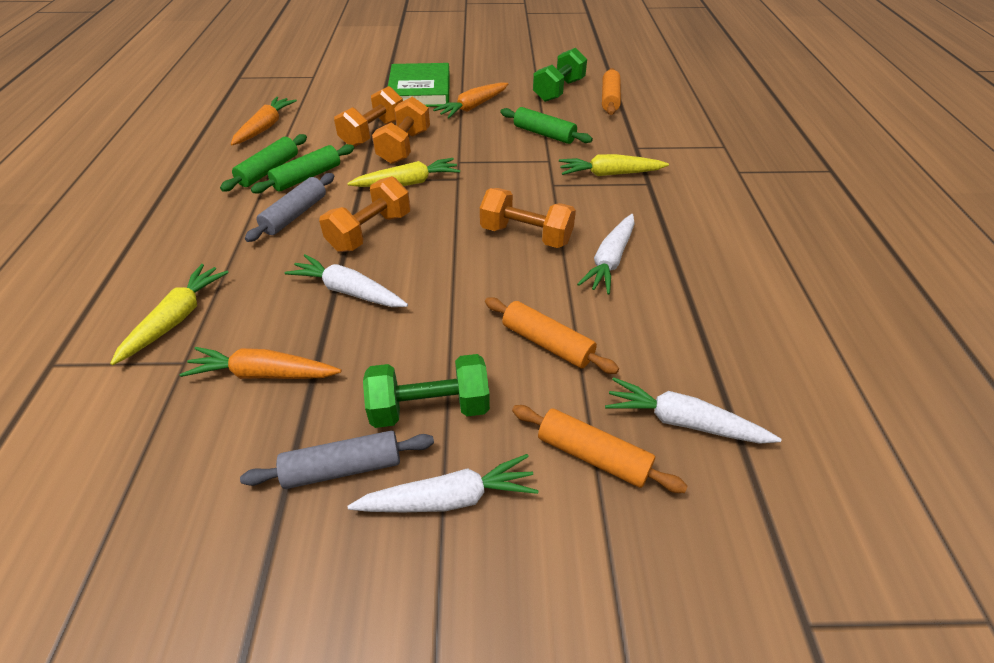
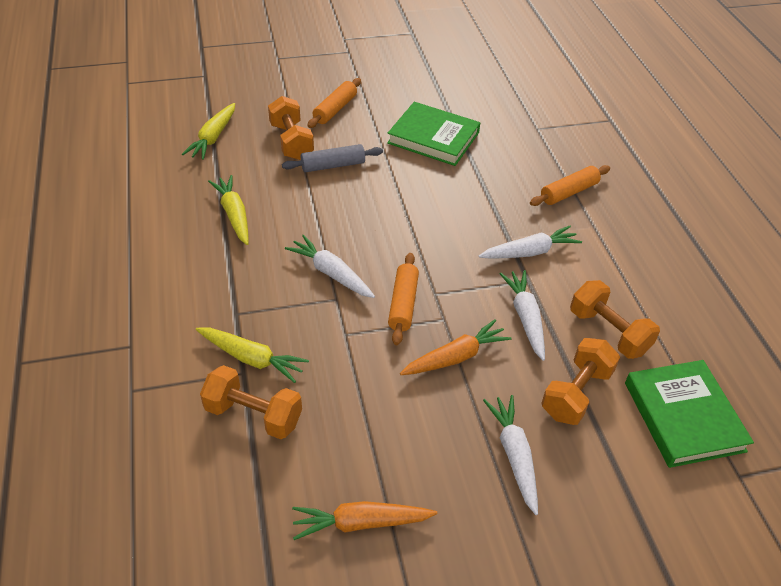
green book: 1 -> 2
green dumbbell: 2 -> 0
green rolling pin: 3 -> 0
grey rolling pin: 2 -> 1
orange carrot: 3 -> 2

